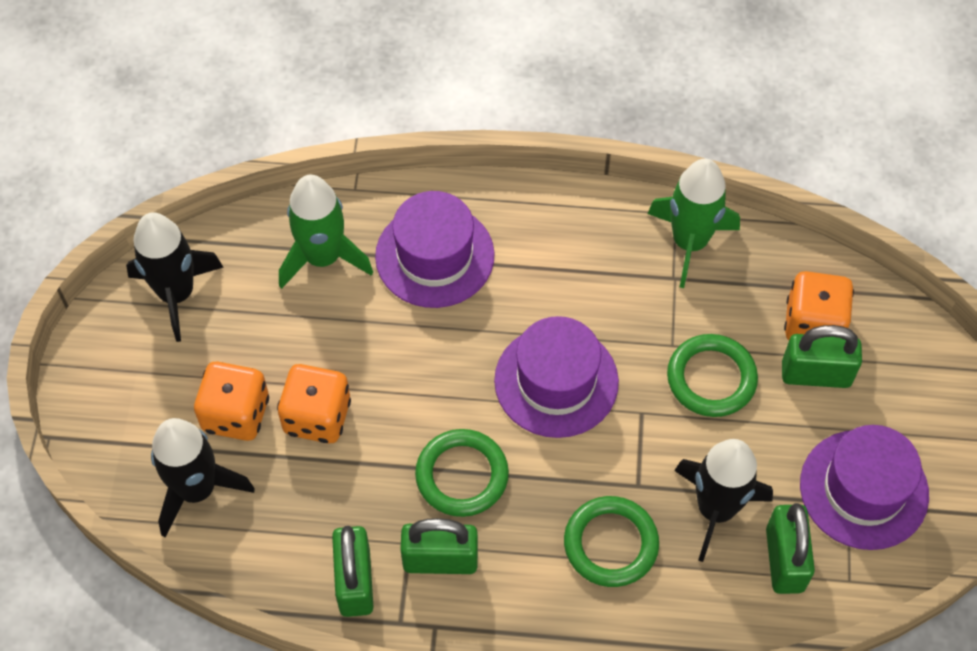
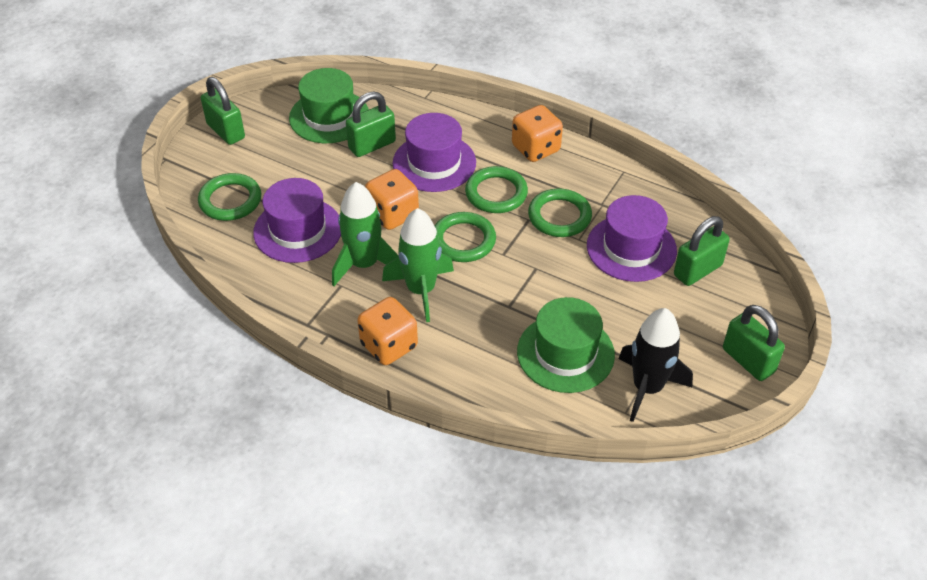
black rocket: 3 -> 1
green hat: 0 -> 2
green ring: 3 -> 4

